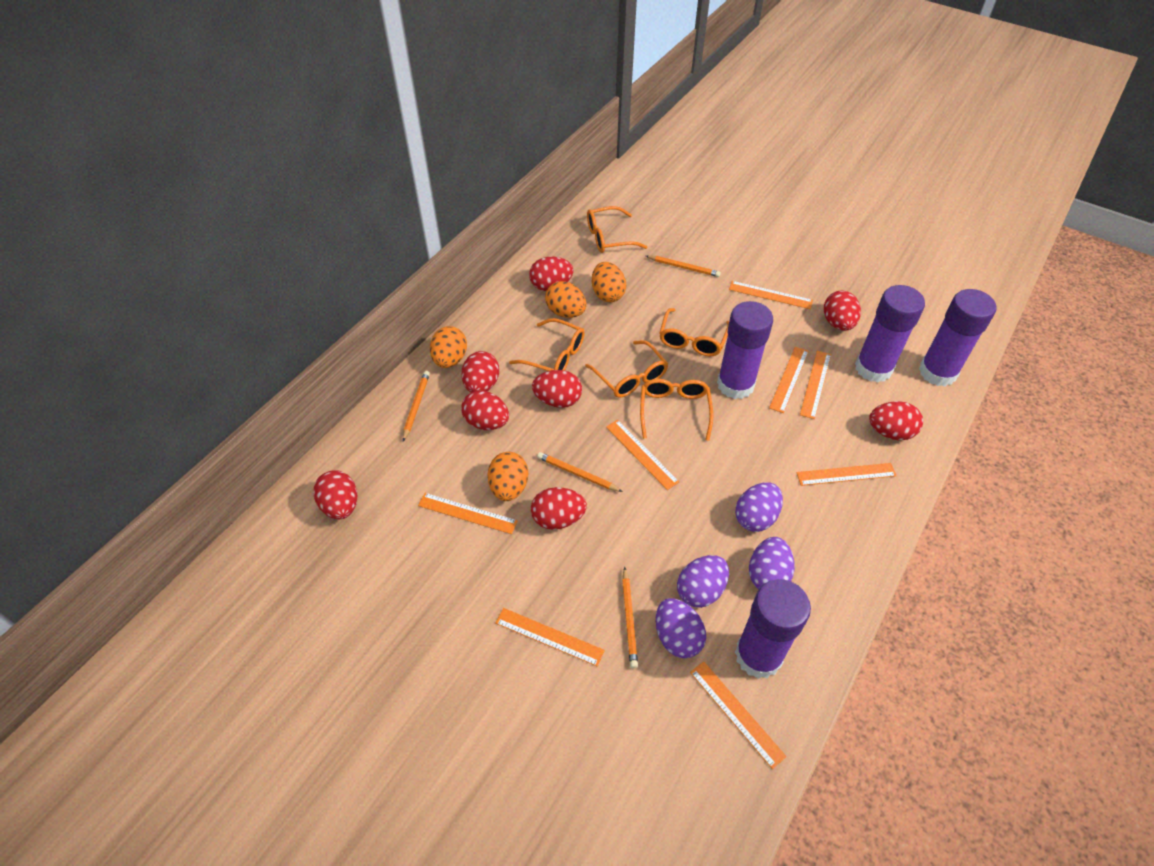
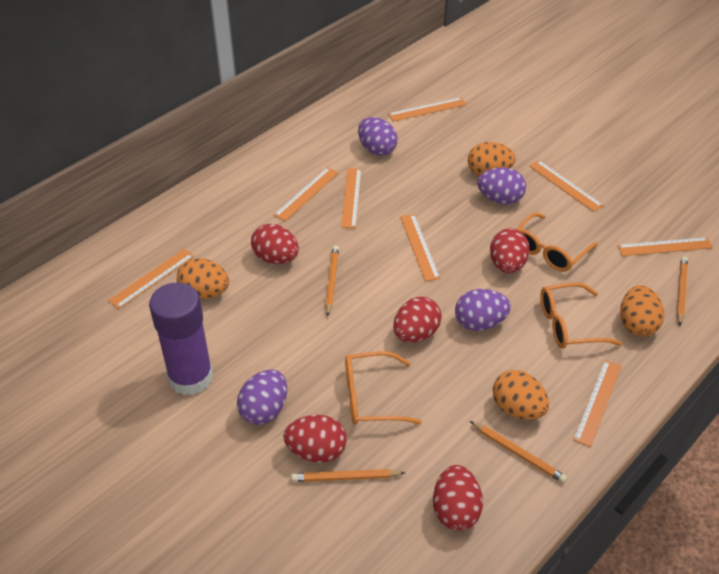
orange glasses: 5 -> 3
purple glue stick: 4 -> 1
red egg: 8 -> 5

